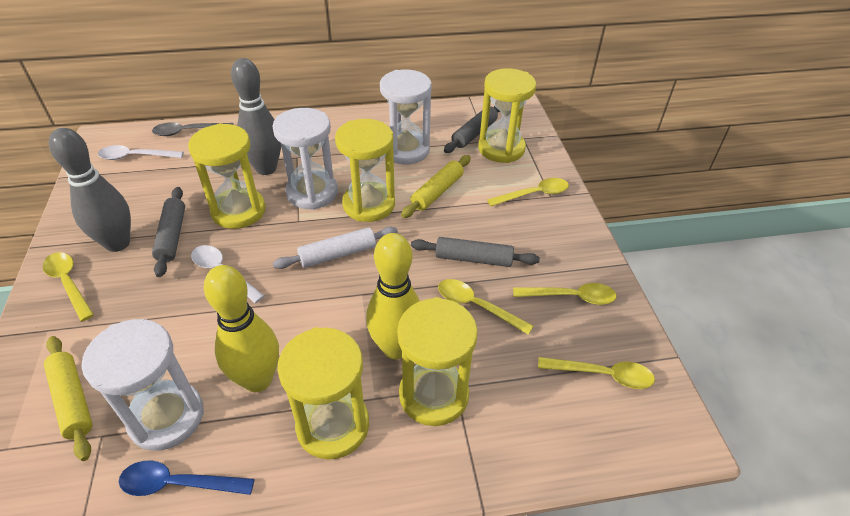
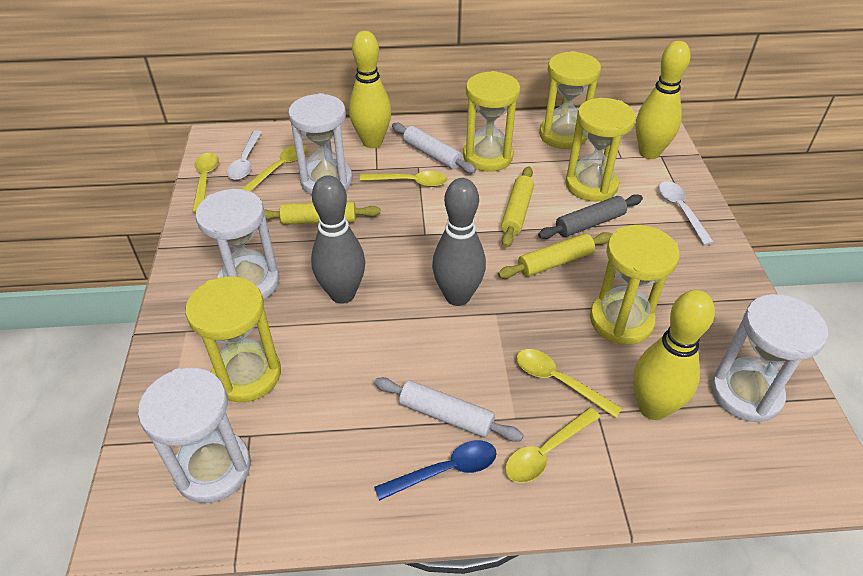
grey rolling pin: 3 -> 1
grey spoon: 1 -> 0
white hourglass: 3 -> 4
white rolling pin: 1 -> 2
yellow bowling pin: 2 -> 3
yellow rolling pin: 2 -> 3

